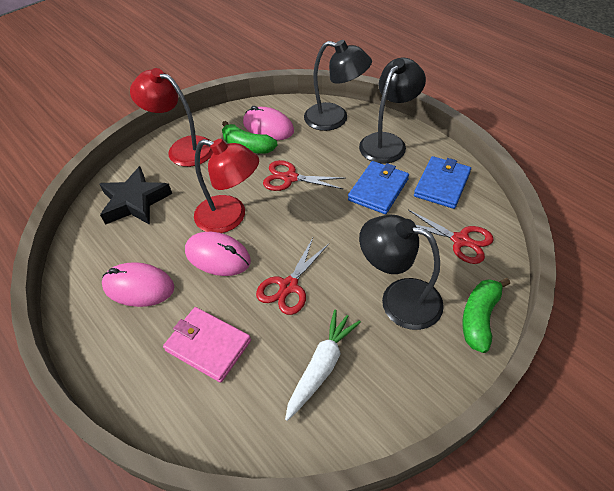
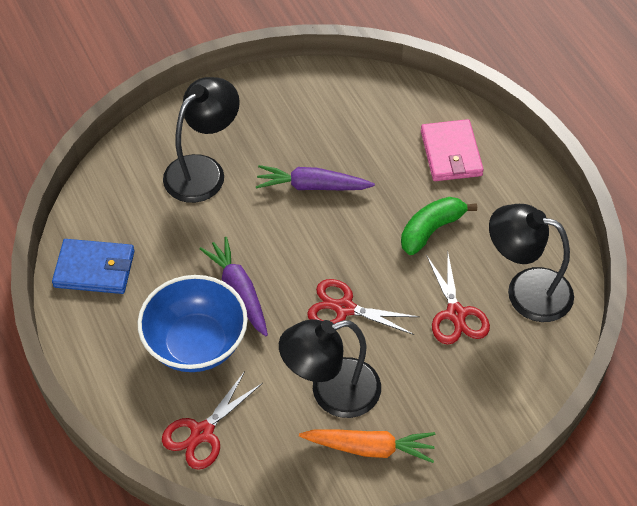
black star: 1 -> 0
blue bowl: 0 -> 1
blue wallet: 2 -> 1
green banana: 2 -> 1
orange carrot: 0 -> 1
pink mouse: 3 -> 0
purple carrot: 0 -> 2
red lamp: 2 -> 0
white carrot: 1 -> 0

